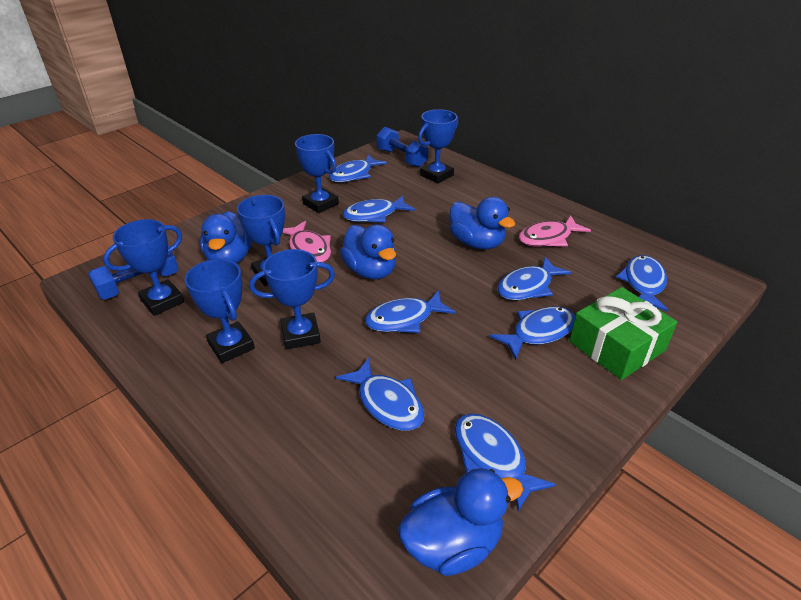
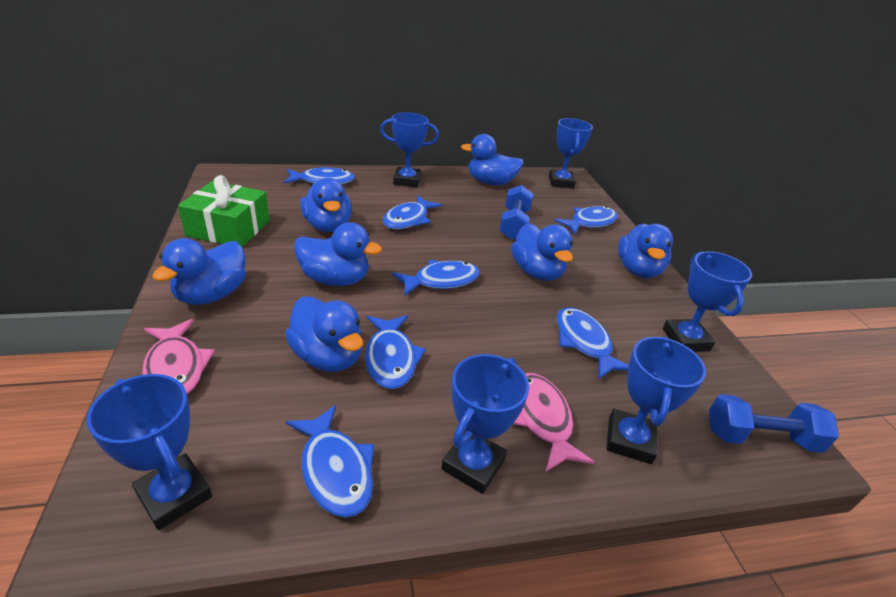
blue duck: 4 -> 7
blue fish: 8 -> 7

